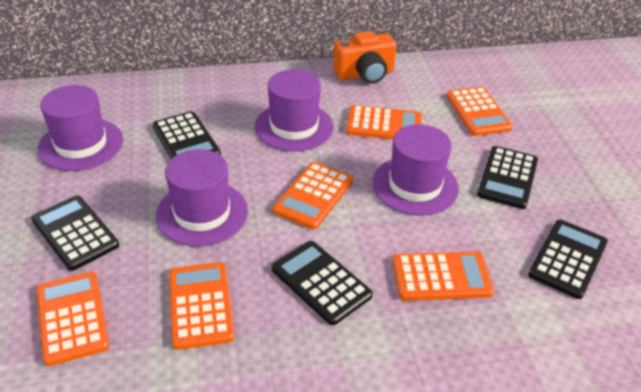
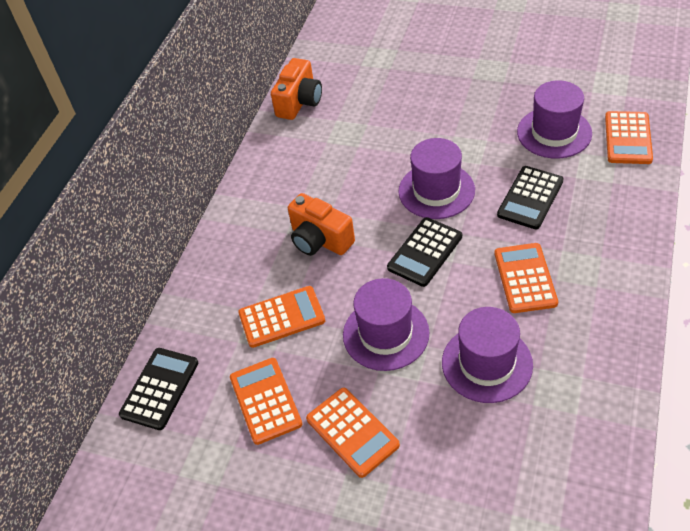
black calculator: 5 -> 3
orange calculator: 6 -> 5
orange camera: 1 -> 2

